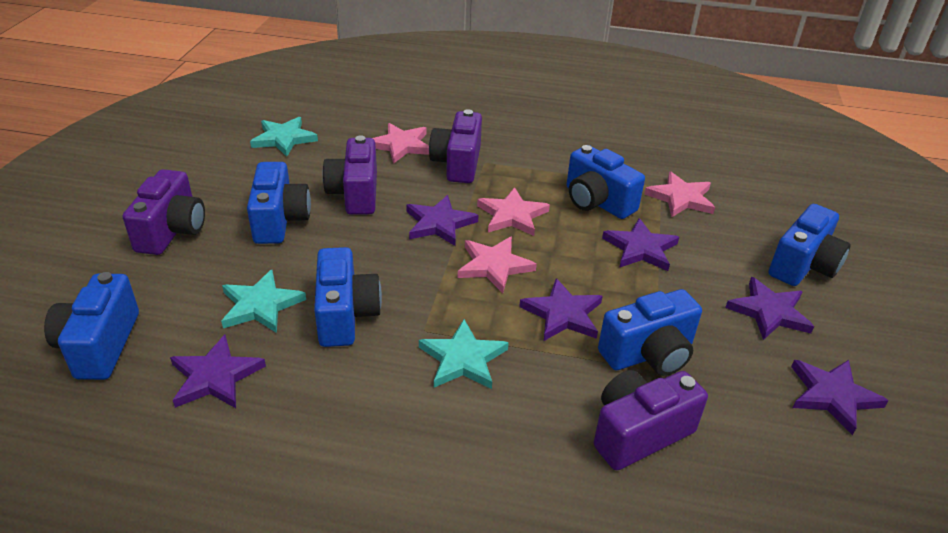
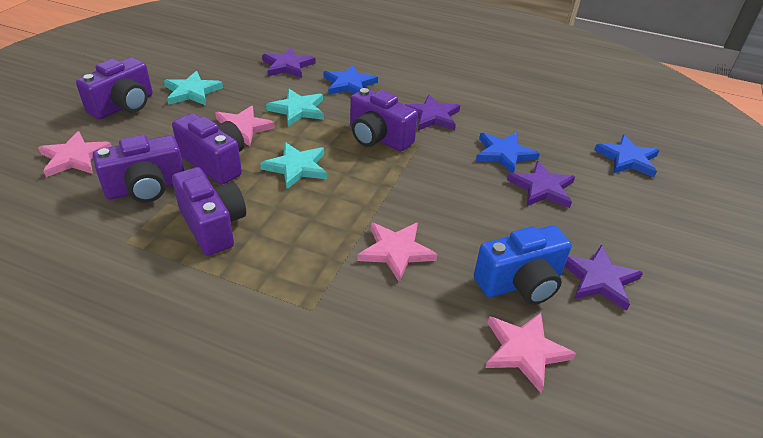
blue camera: 6 -> 1
blue star: 0 -> 3
purple camera: 4 -> 5
purple star: 6 -> 4

